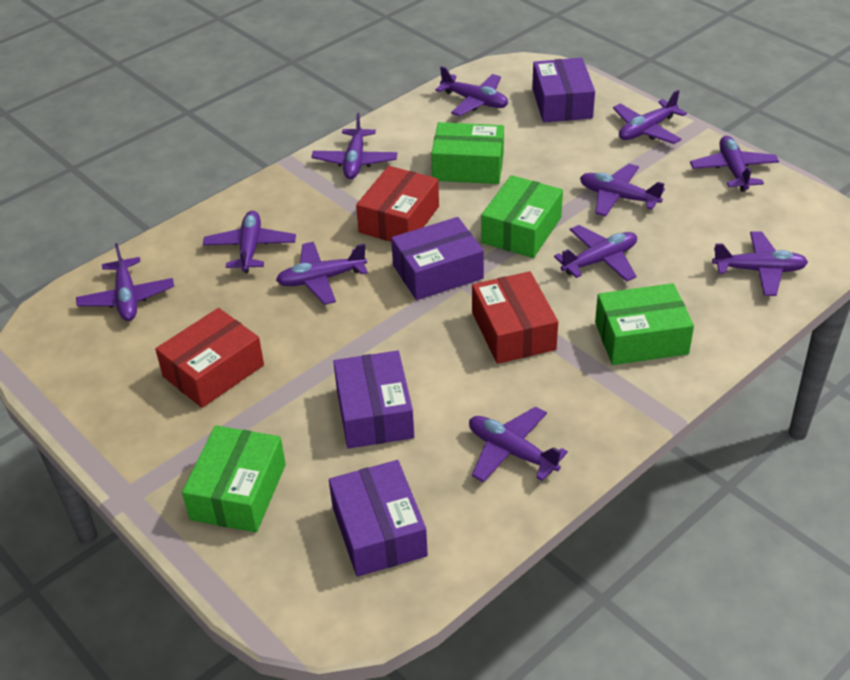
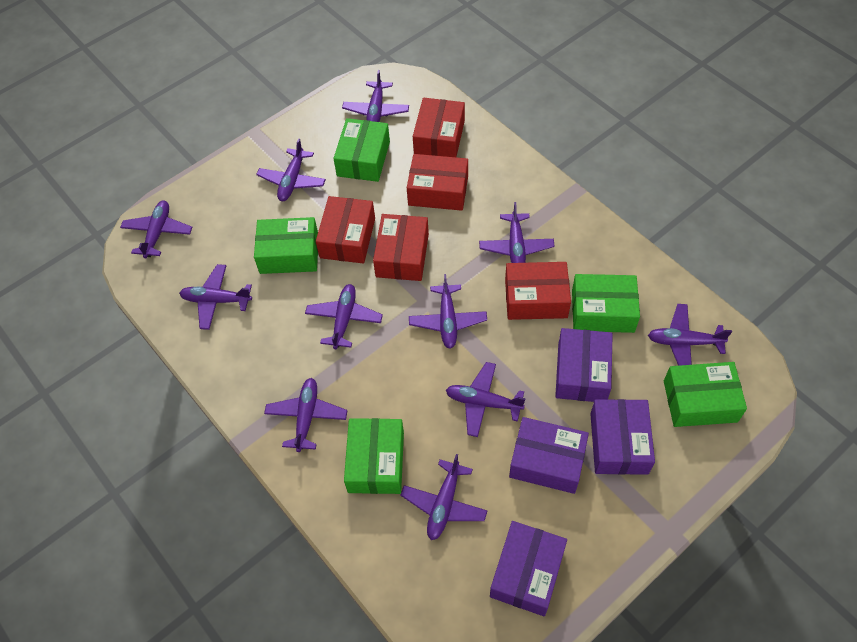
green box: 4 -> 5
red box: 3 -> 5

